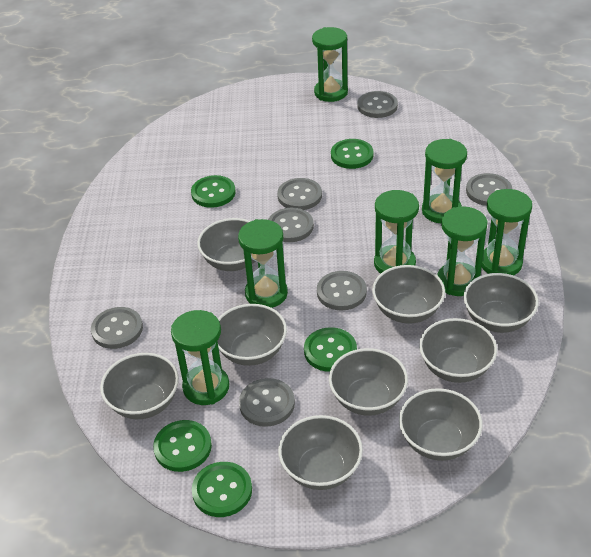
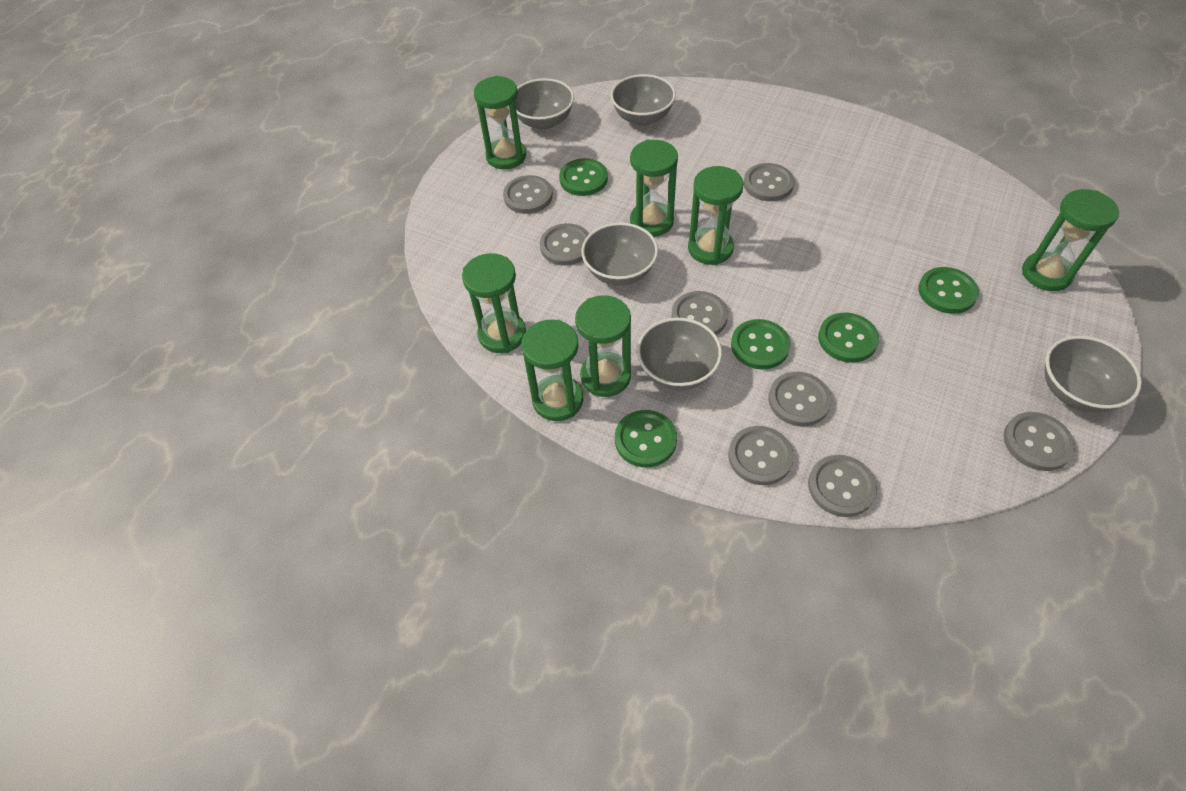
grey bowl: 9 -> 5
grey button: 7 -> 8

